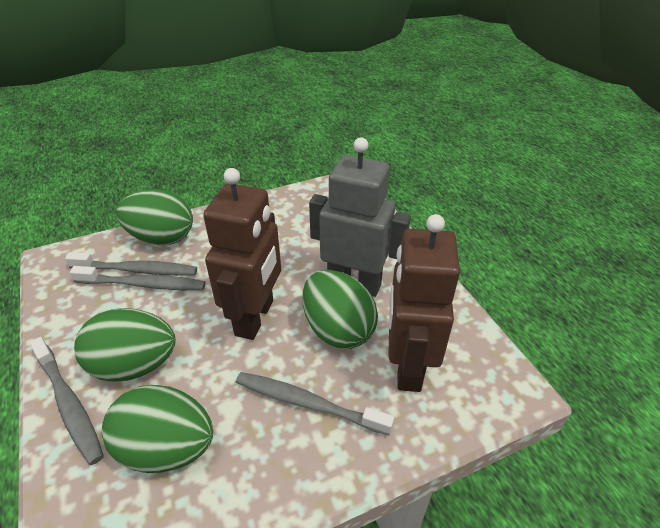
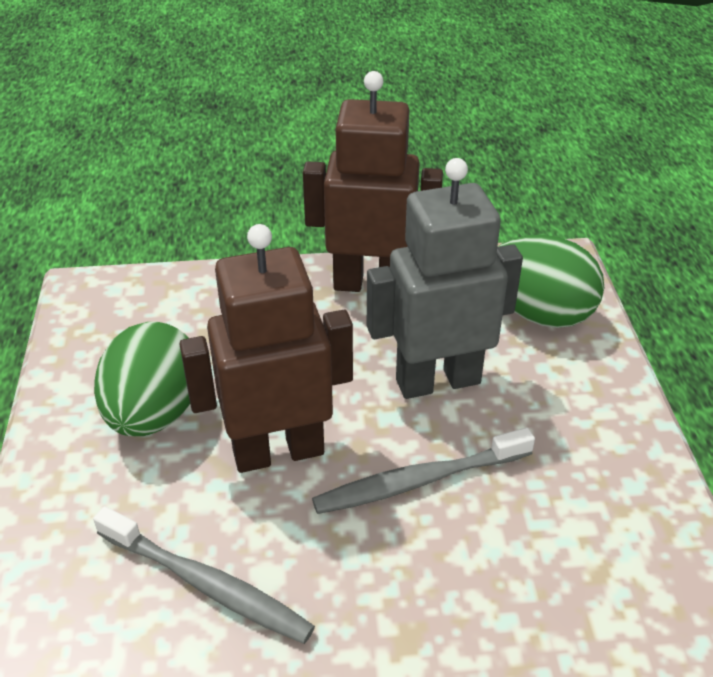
green egg: 4 -> 2
grey toothbrush: 4 -> 2

